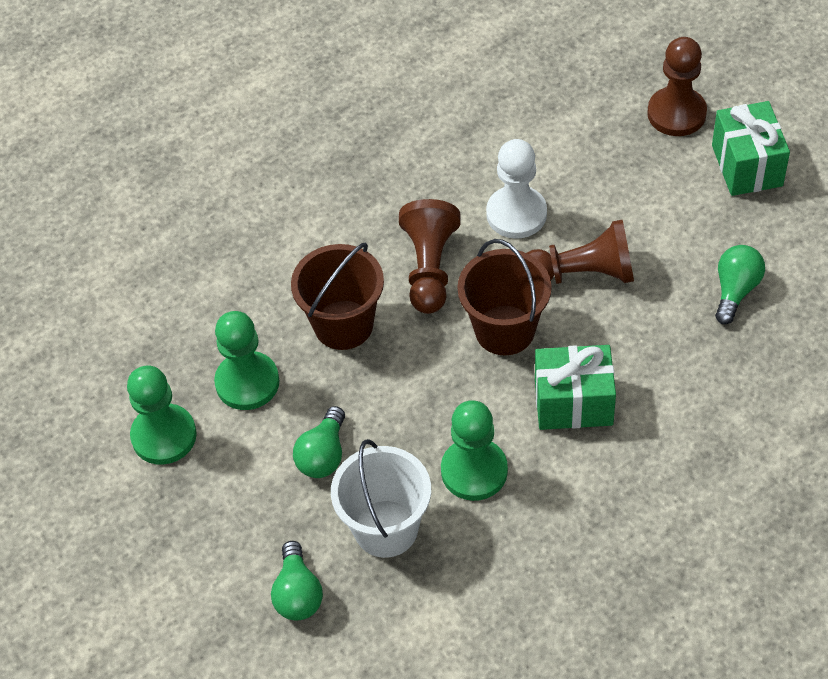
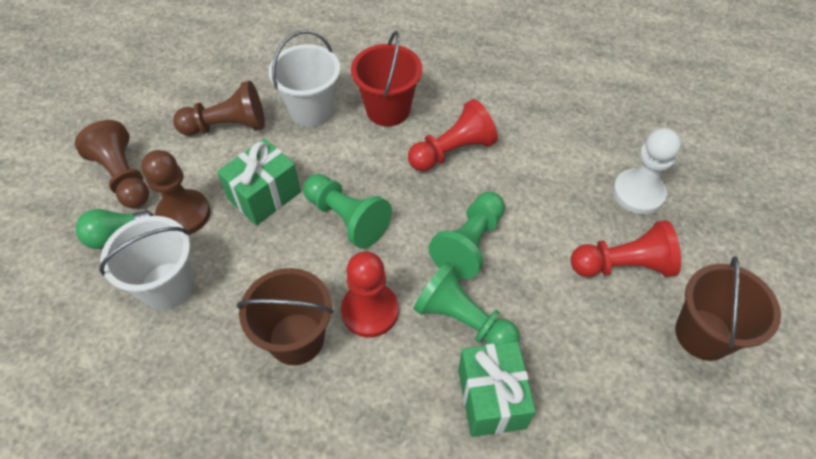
green light bulb: 3 -> 1
red bucket: 0 -> 1
red pawn: 0 -> 3
white bucket: 1 -> 2

